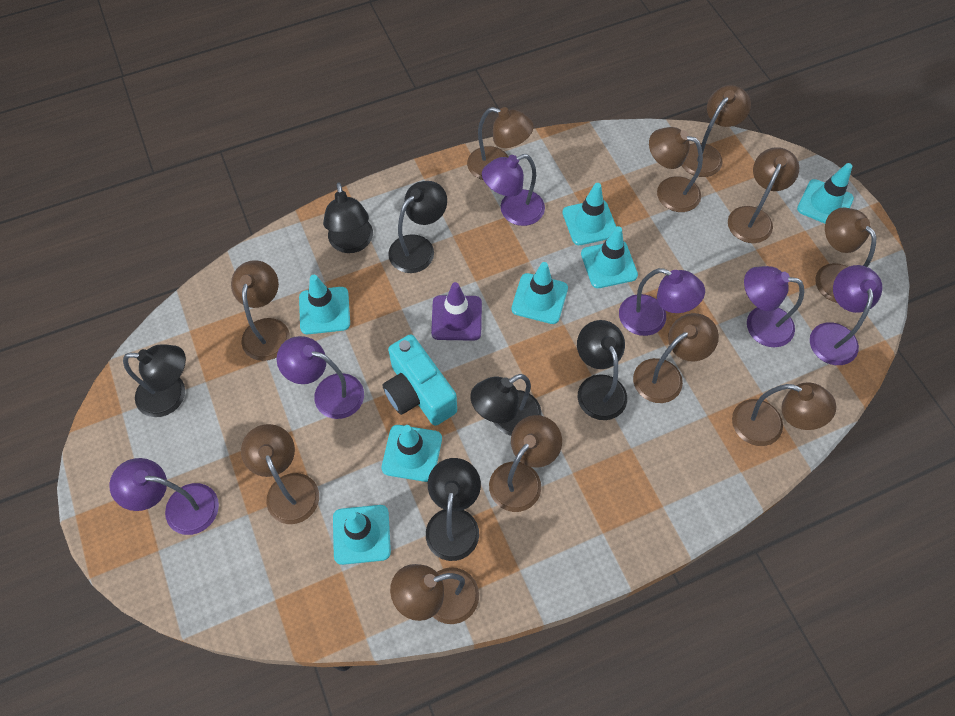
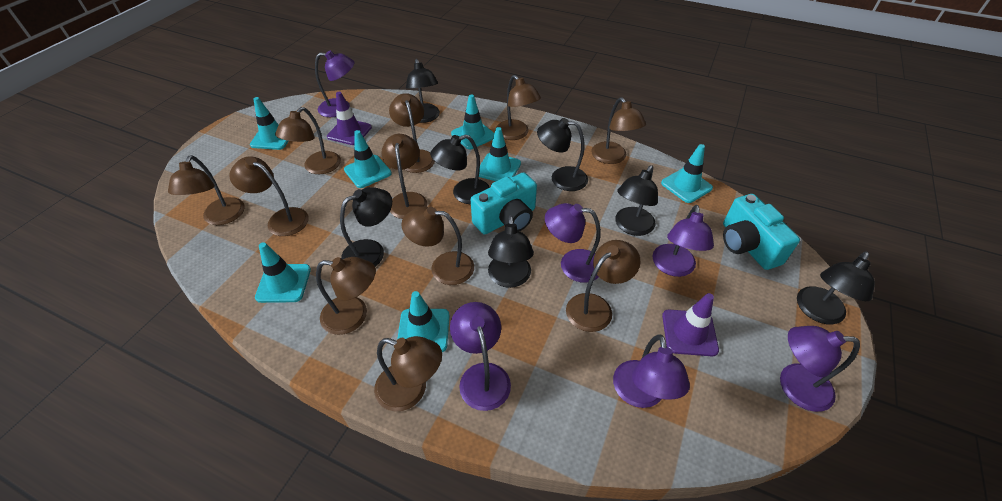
black lamp: 6 -> 7
purple traffic cone: 1 -> 2
turquoise camera: 1 -> 2

